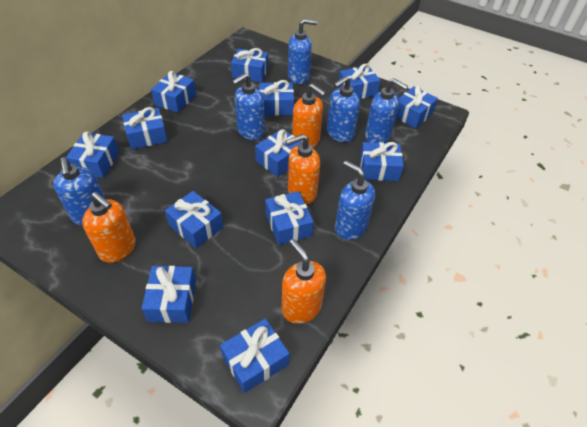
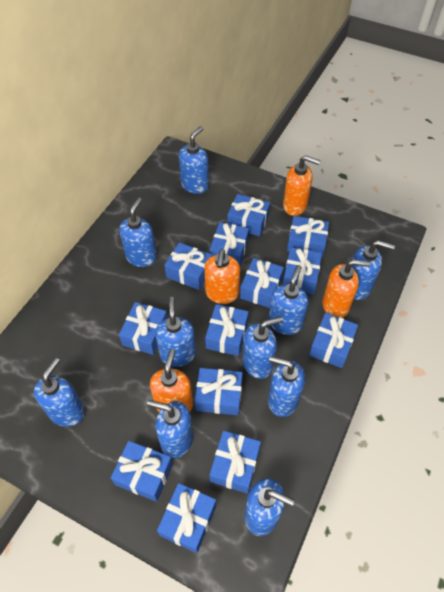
blue soap dispenser: 6 -> 10

